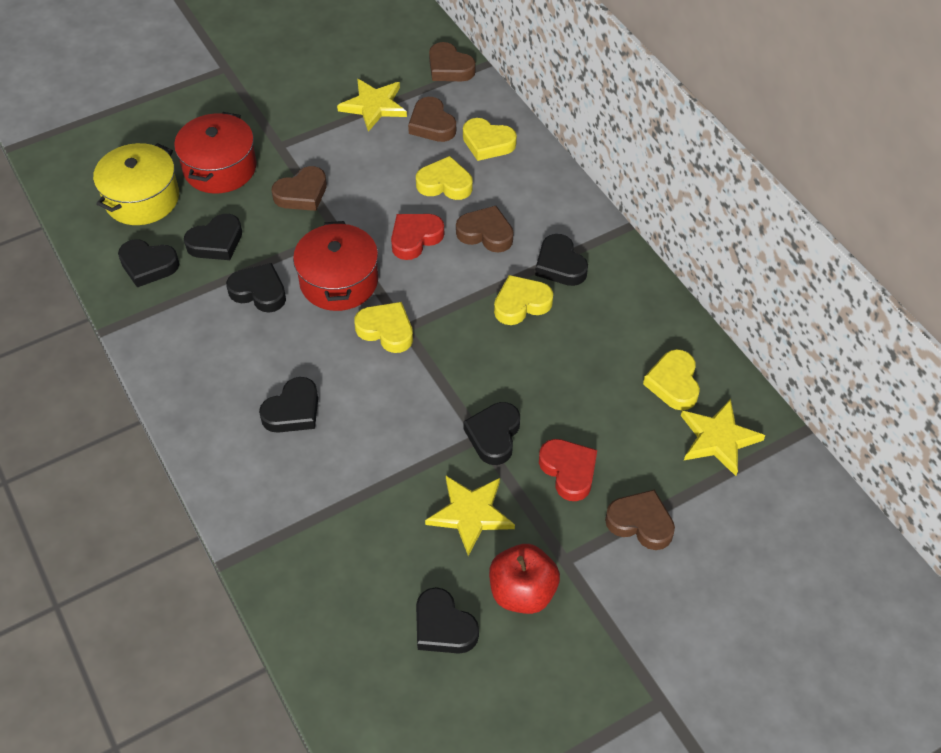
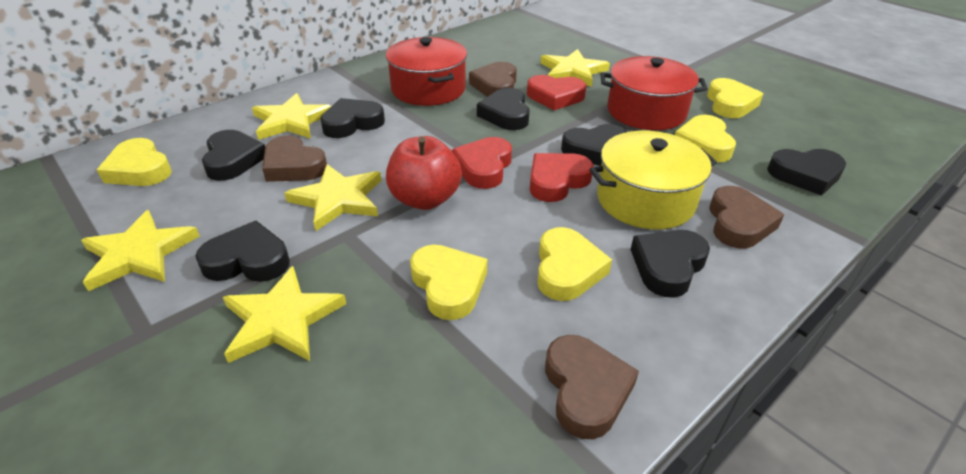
brown heart: 5 -> 4
red heart: 2 -> 3
yellow star: 3 -> 5

